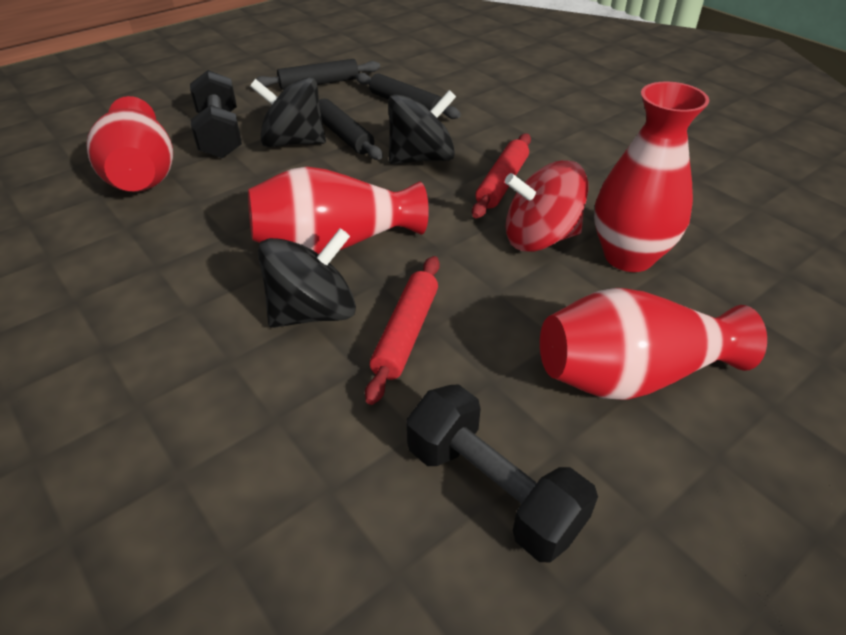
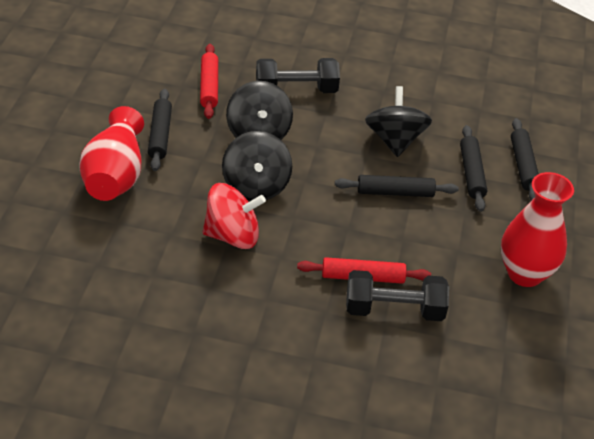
black rolling pin: 3 -> 4
red vase: 4 -> 2

